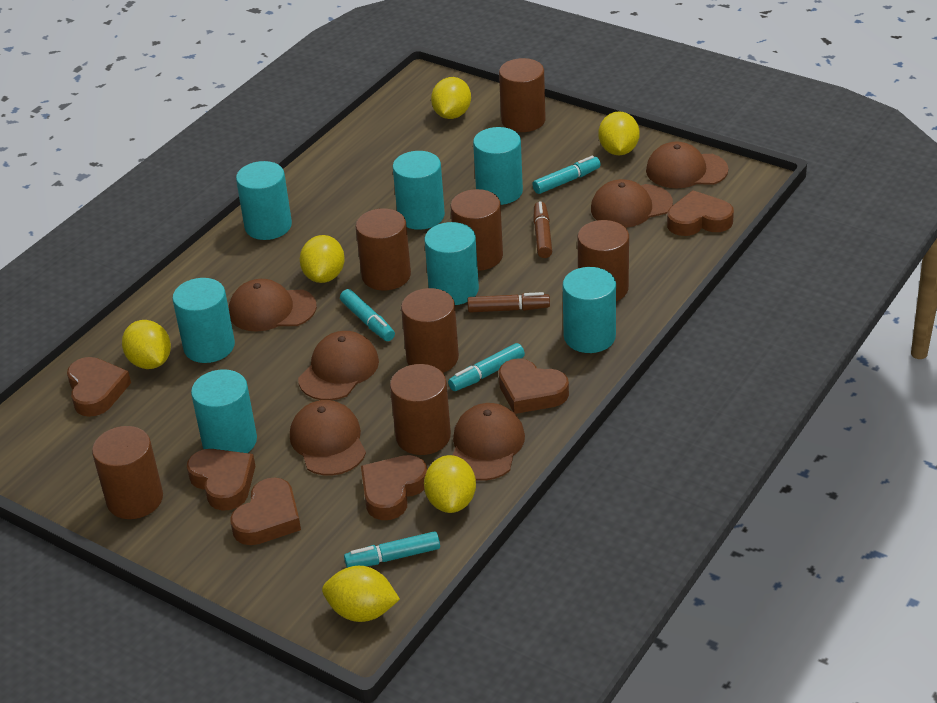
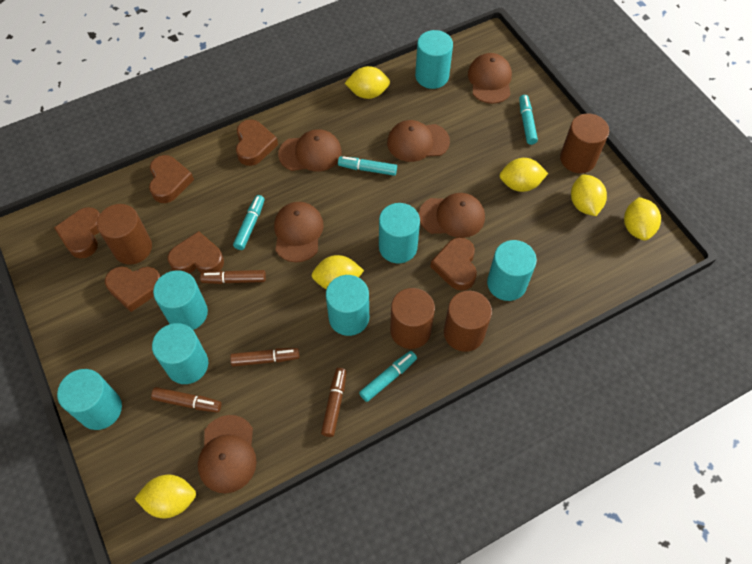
brown cylinder: 7 -> 4
brown marker: 2 -> 4

